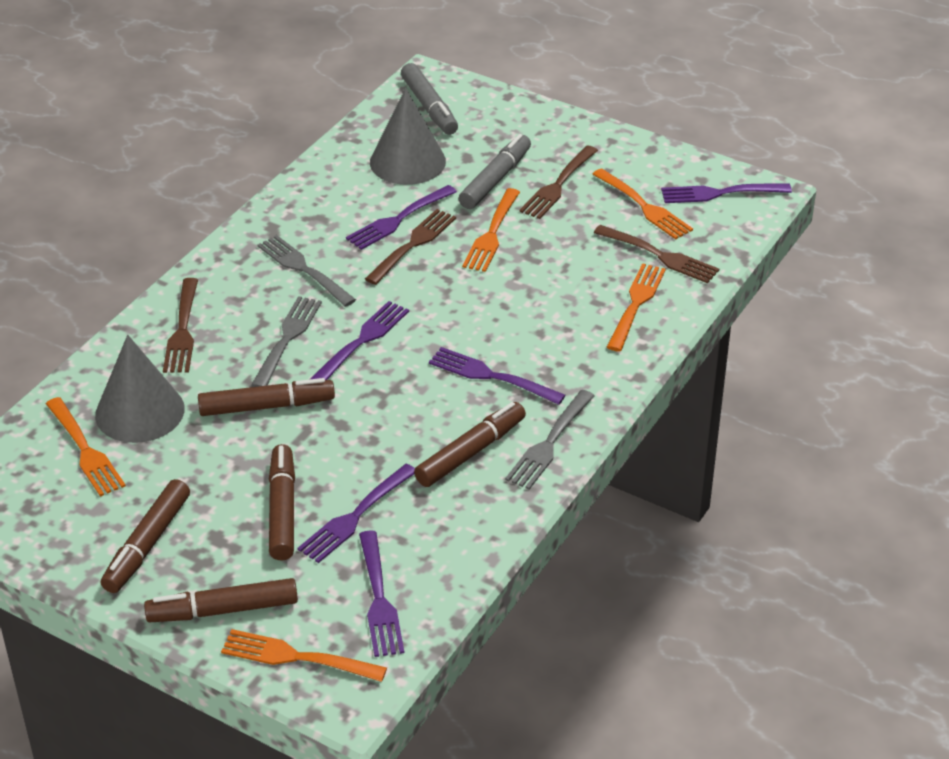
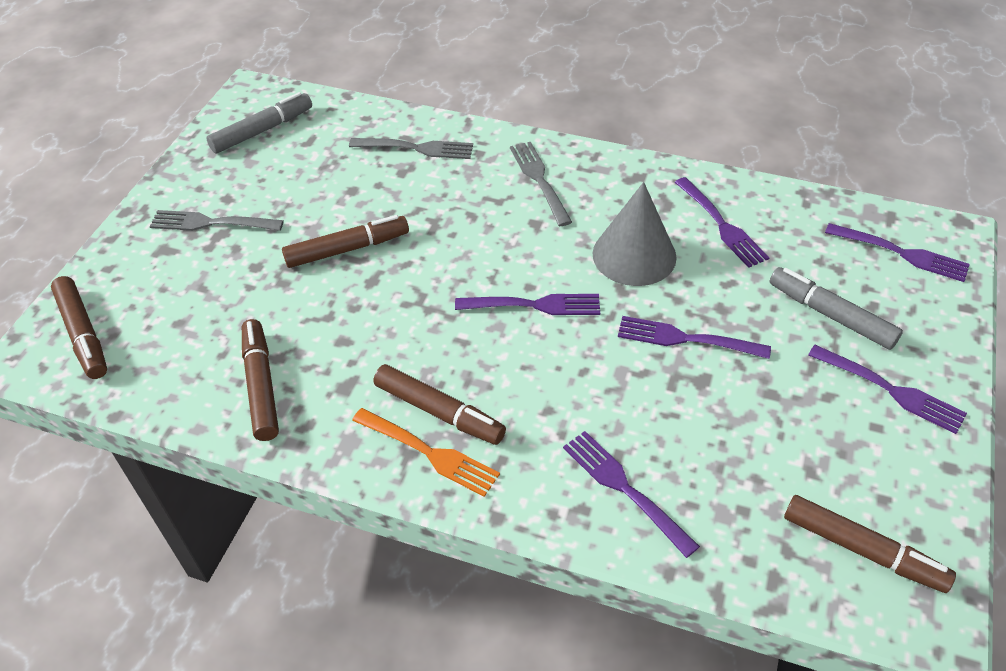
brown fork: 4 -> 0
grey cone: 2 -> 1
orange fork: 5 -> 1

